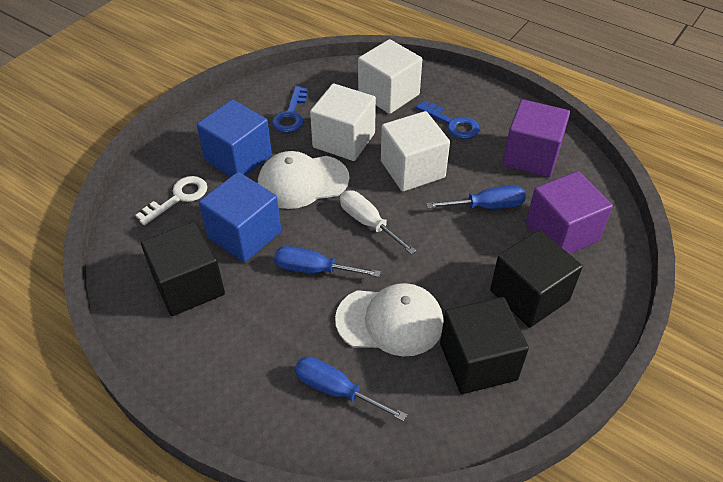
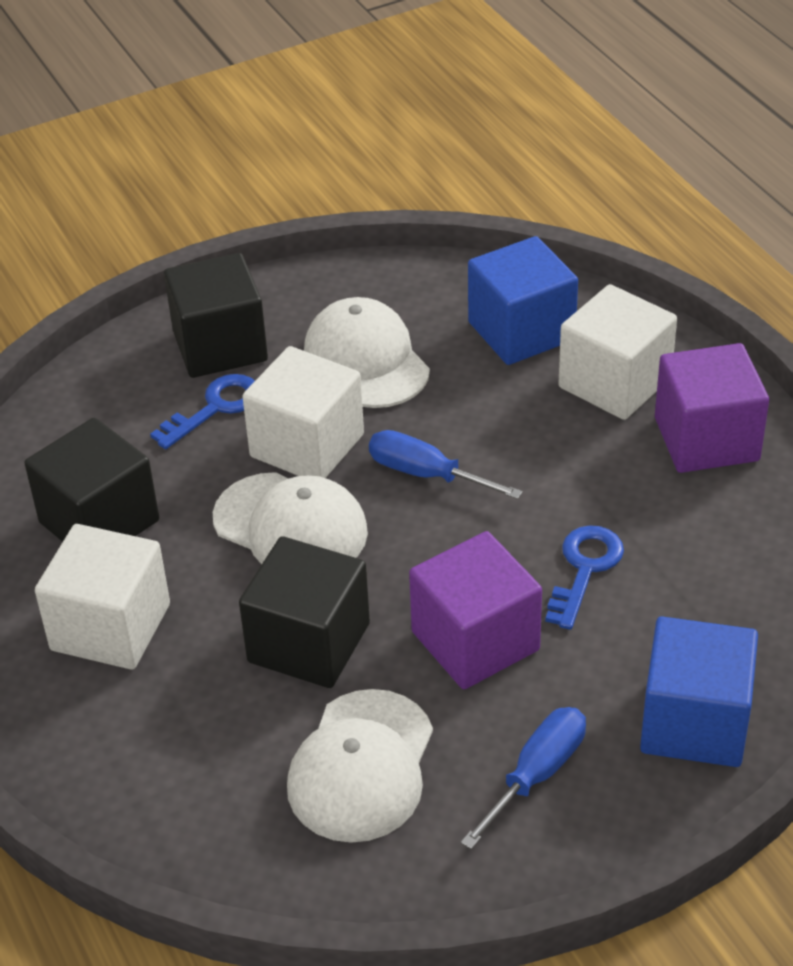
blue screwdriver: 3 -> 2
white cap: 2 -> 3
white key: 1 -> 0
white screwdriver: 1 -> 0

